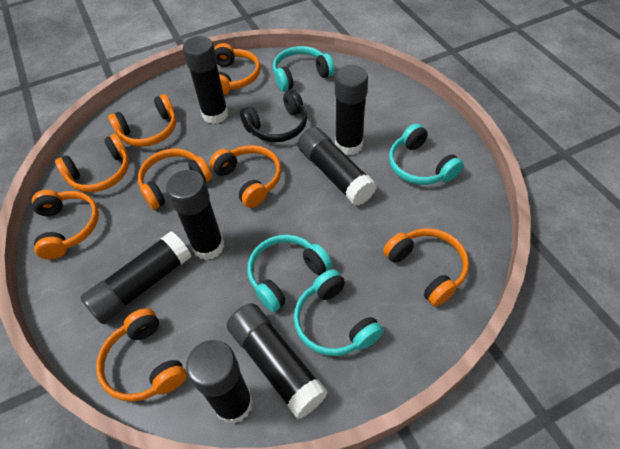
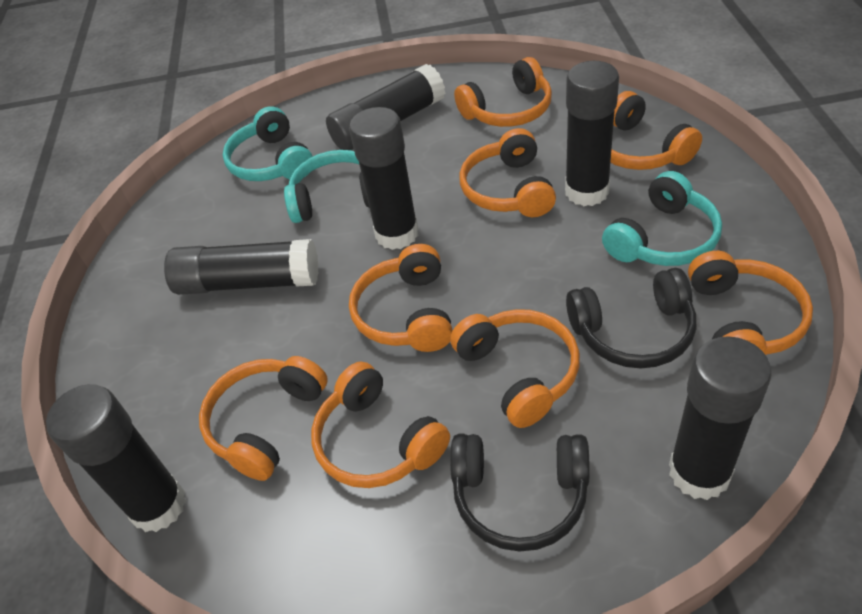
black glue stick: 7 -> 6
black headphones: 1 -> 2
turquoise headphones: 4 -> 3

